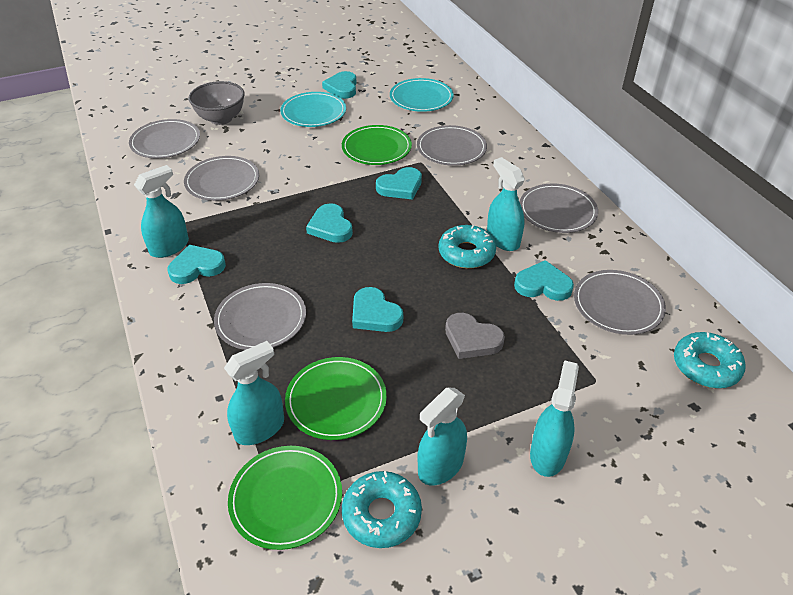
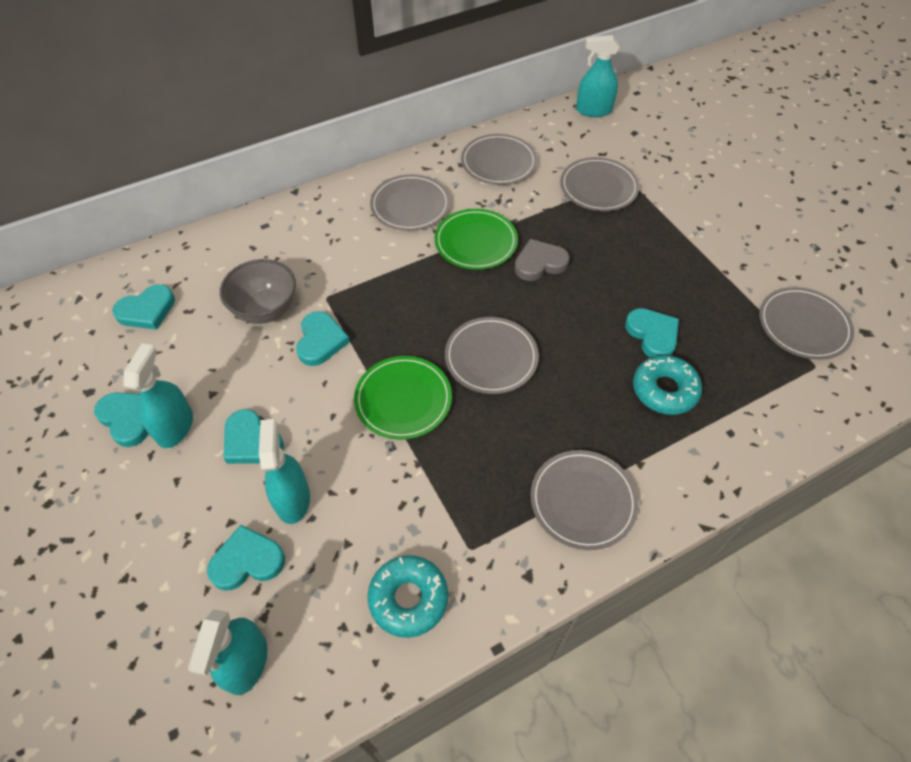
green plate: 3 -> 2
turquoise donut: 3 -> 2
turquoise plate: 2 -> 0
turquoise spray bottle: 5 -> 4

